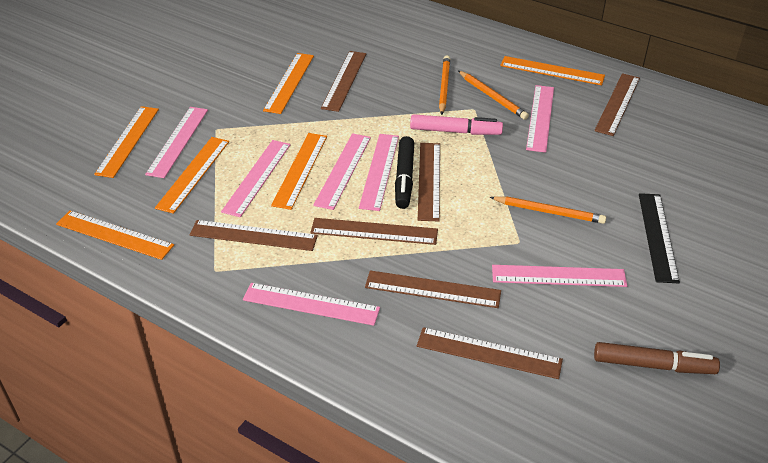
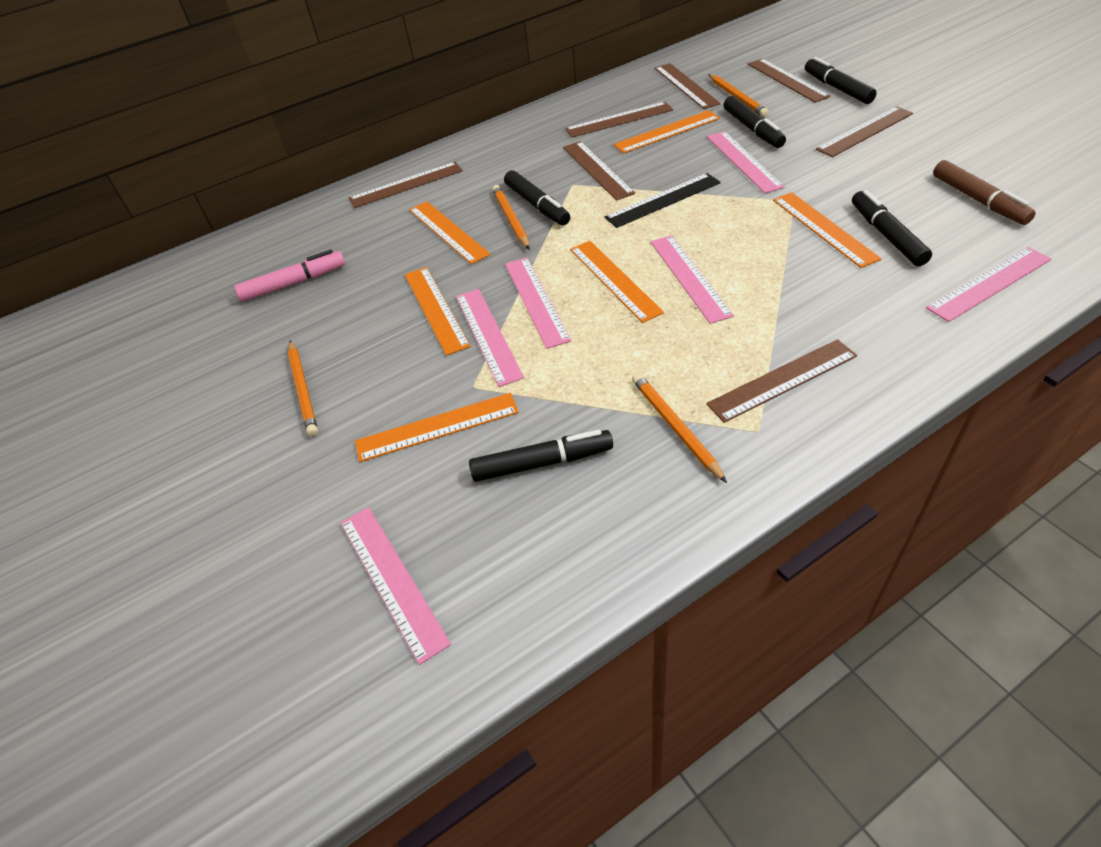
black marker: 1 -> 5
orange pencil: 3 -> 4
pink ruler: 7 -> 6

